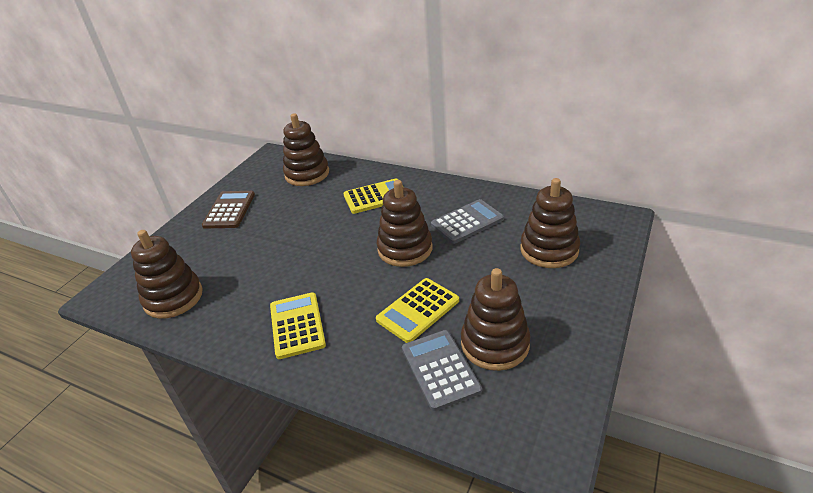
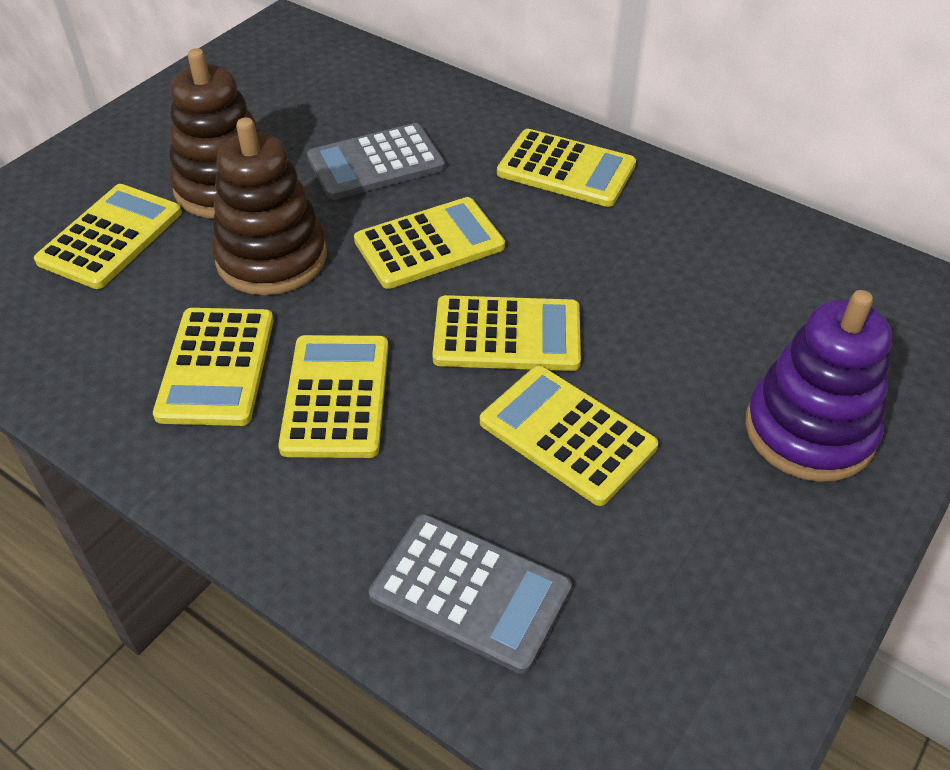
brown calculator: 1 -> 0
brown stacking toy: 5 -> 2
purple stacking toy: 0 -> 1
yellow calculator: 3 -> 7

